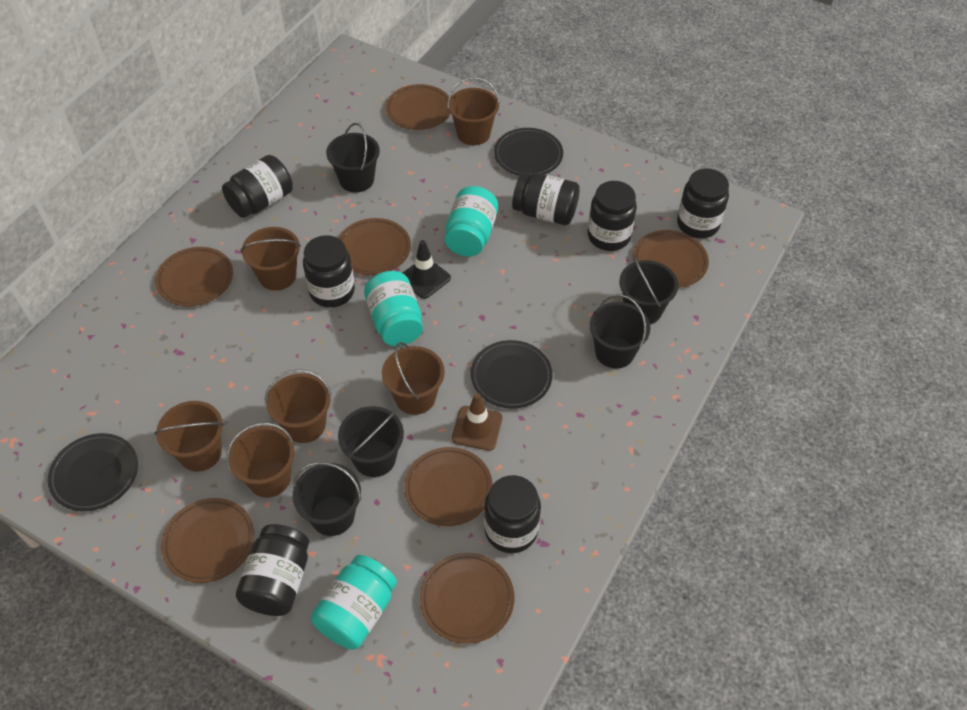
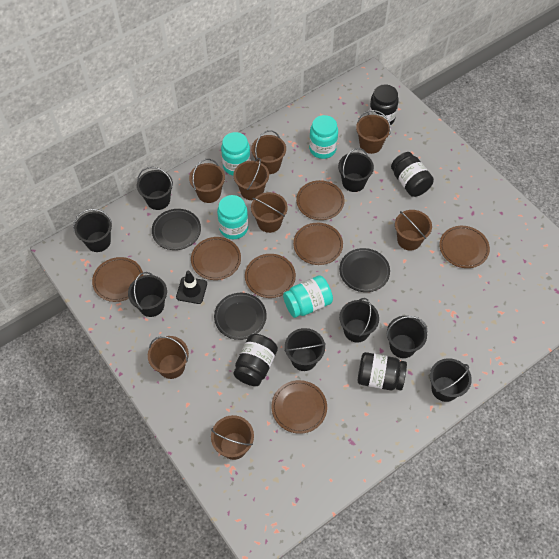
black bucket: 5 -> 8
black jar: 7 -> 4
brown bucket: 6 -> 8
brown traffic cone: 1 -> 0
turquoise jar: 3 -> 4

